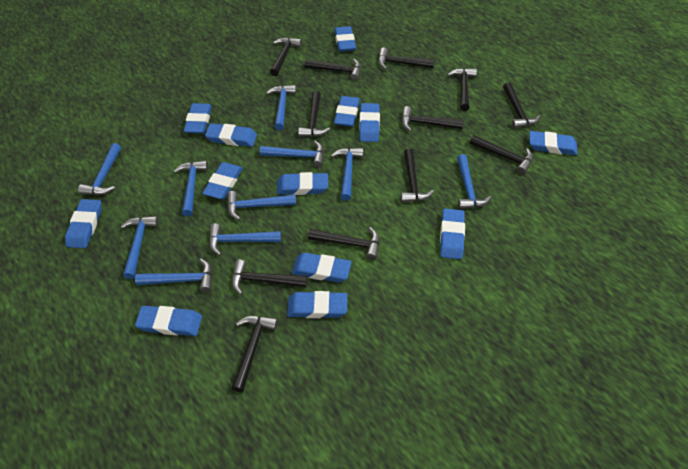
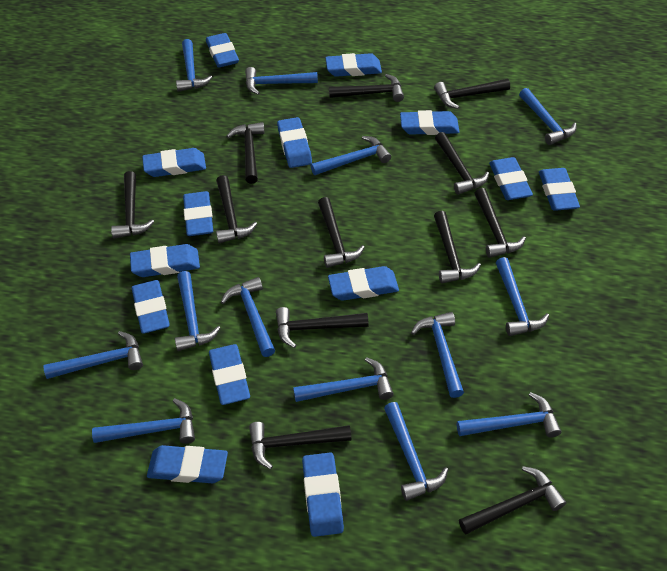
blue eraser: 13 -> 14
blue hammer: 10 -> 13

